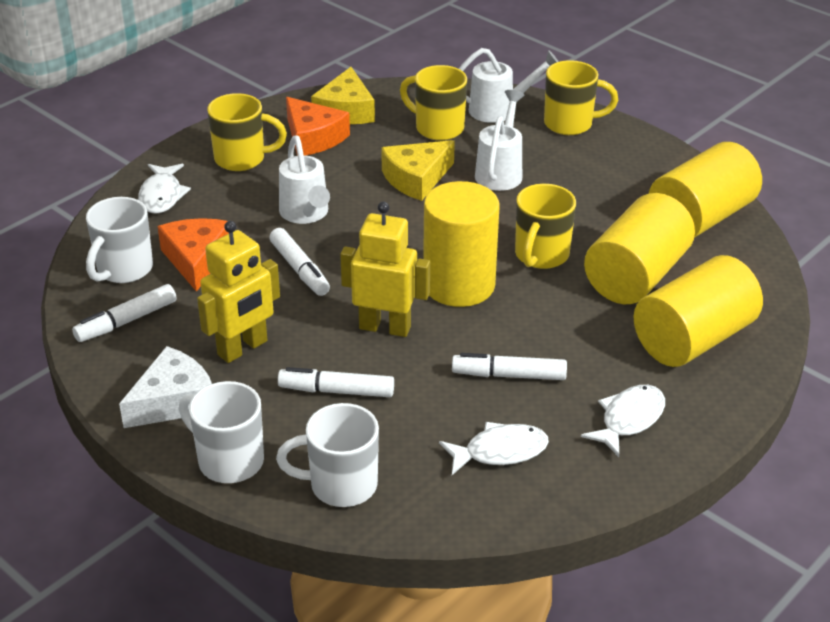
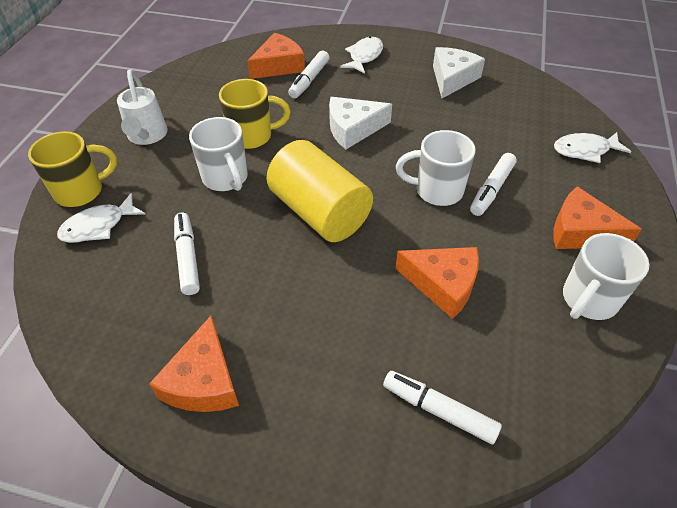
orange cheese: 2 -> 4
white cheese: 1 -> 2
white watering can: 3 -> 1
yellow cheese: 2 -> 0
yellow cylinder: 4 -> 1
yellow mug: 4 -> 2
yellow robot: 2 -> 0

